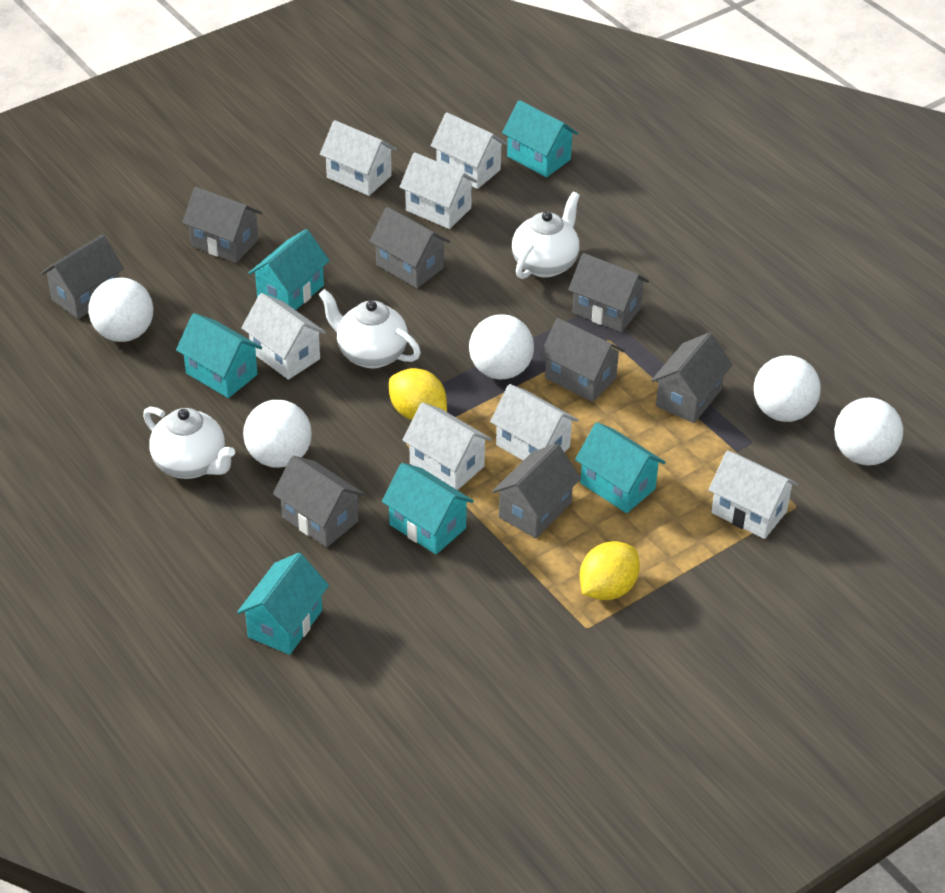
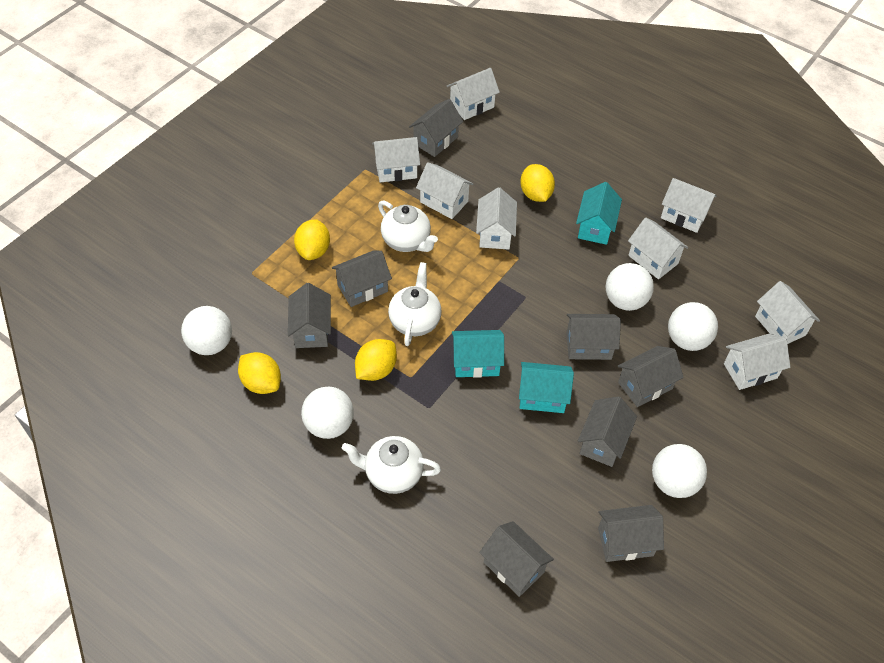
turquoise house: 6 -> 3
white house: 7 -> 8
yellow lemon: 2 -> 4

